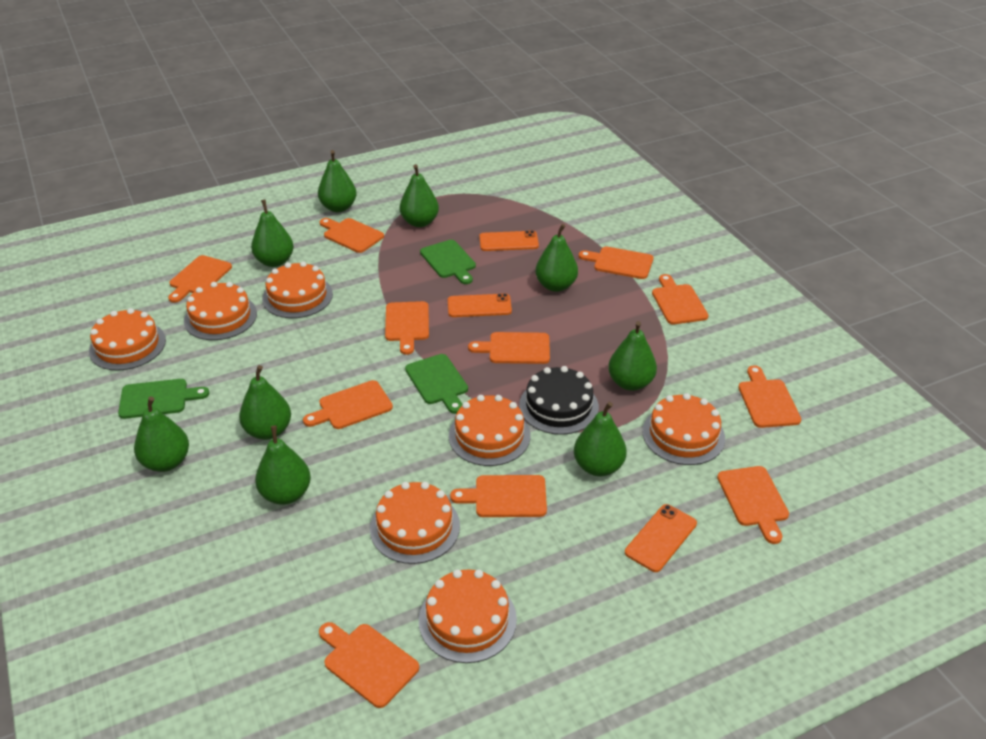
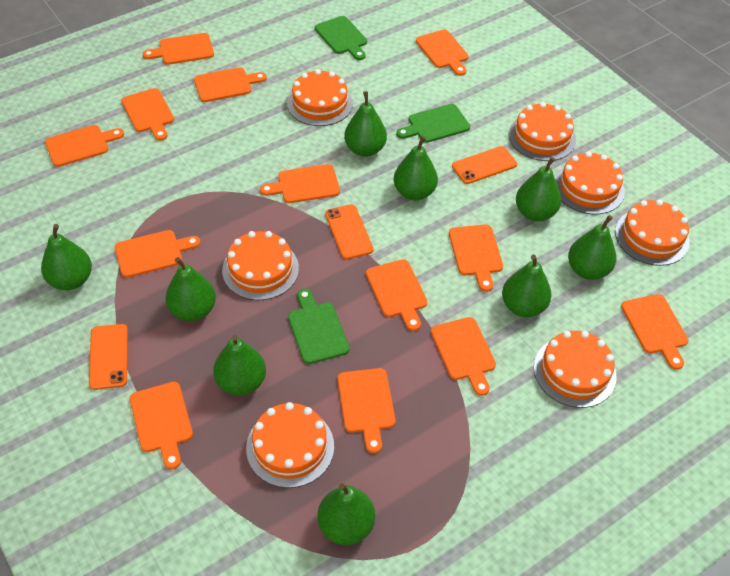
black cake: 1 -> 0
orange cutting board: 11 -> 13

